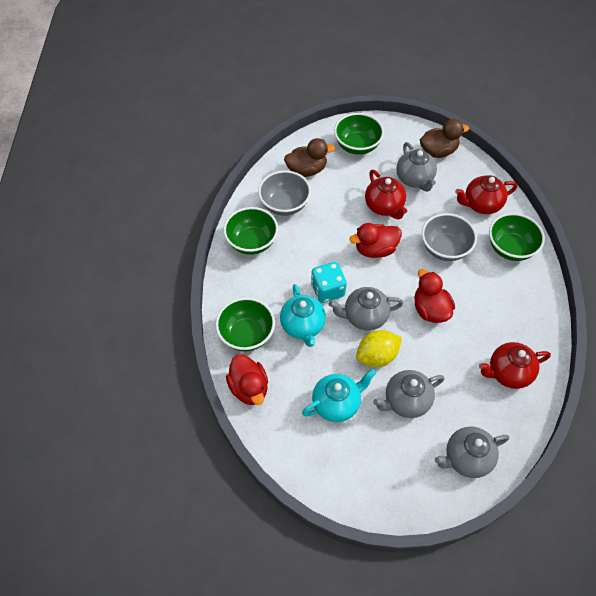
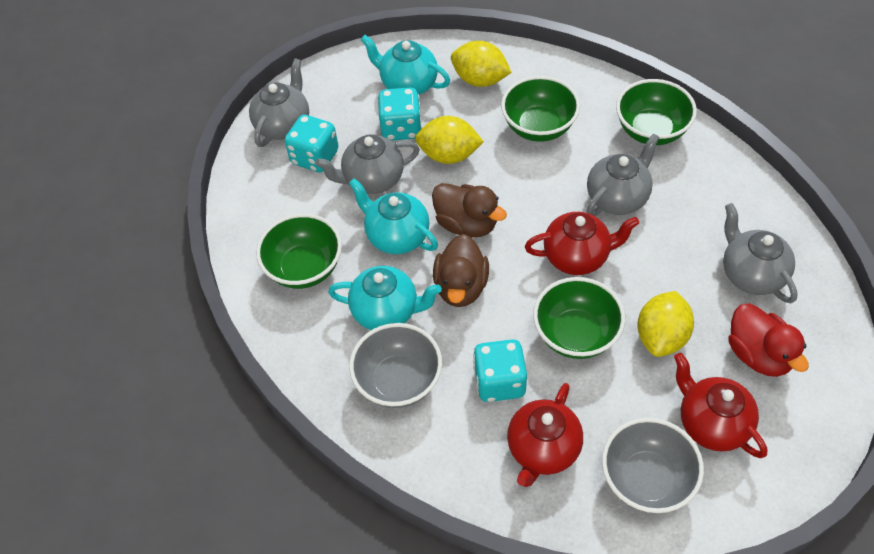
red duck: 3 -> 1
turquoise dice: 1 -> 3
turquoise teapot: 2 -> 3
yellow lemon: 1 -> 3

